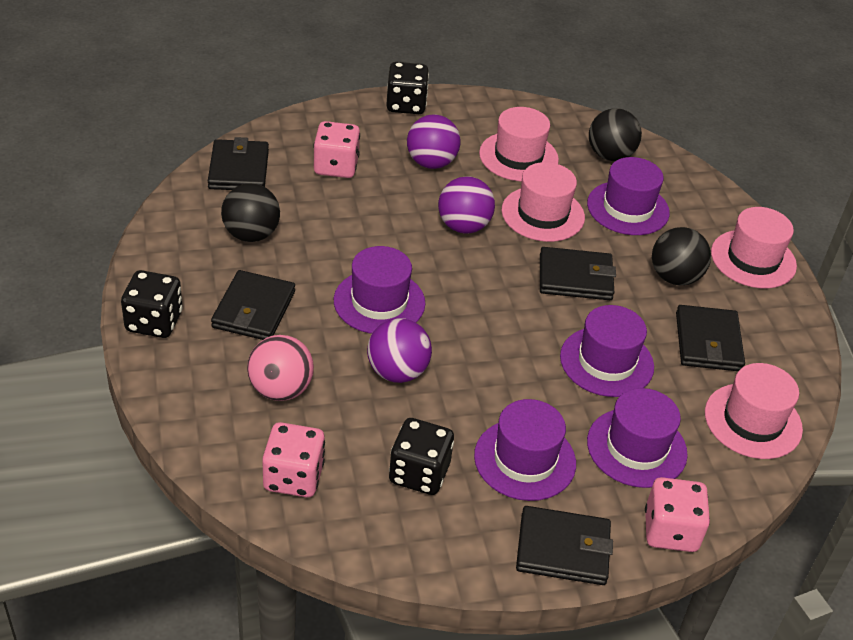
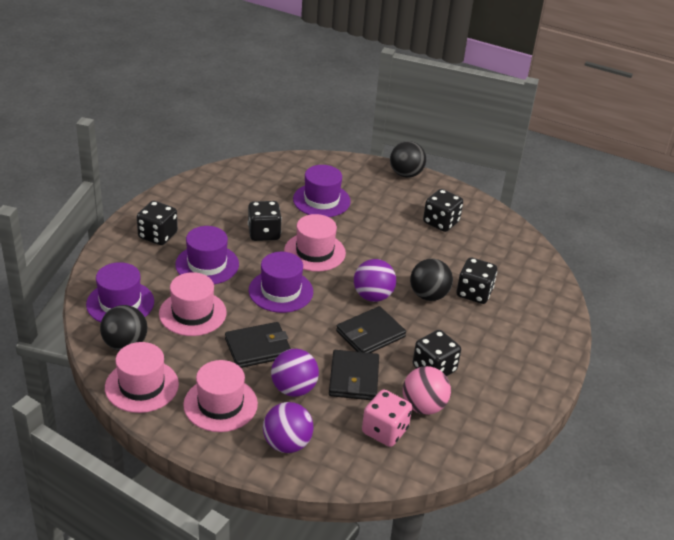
black dice: 3 -> 5
black wallet: 5 -> 3
pink dice: 3 -> 1
purple hat: 5 -> 4

